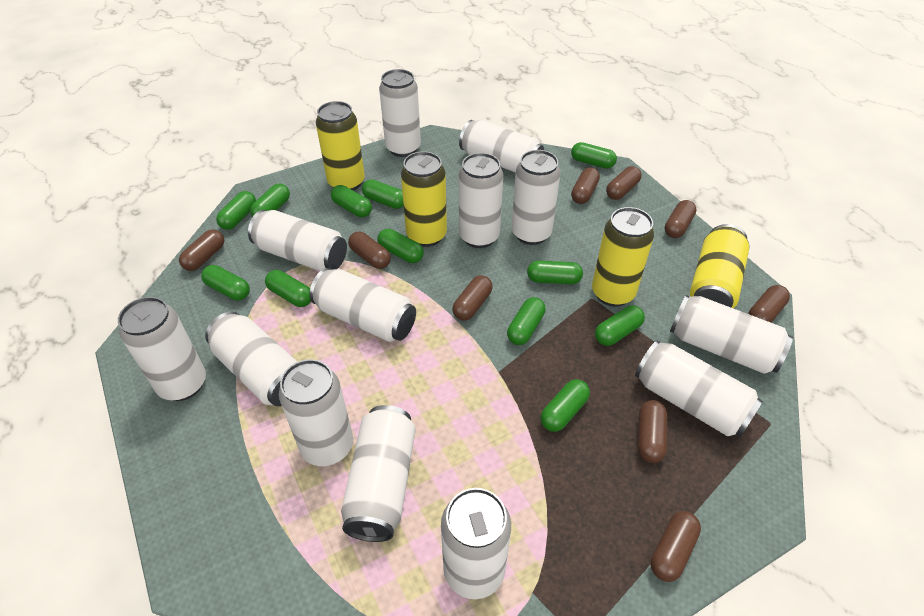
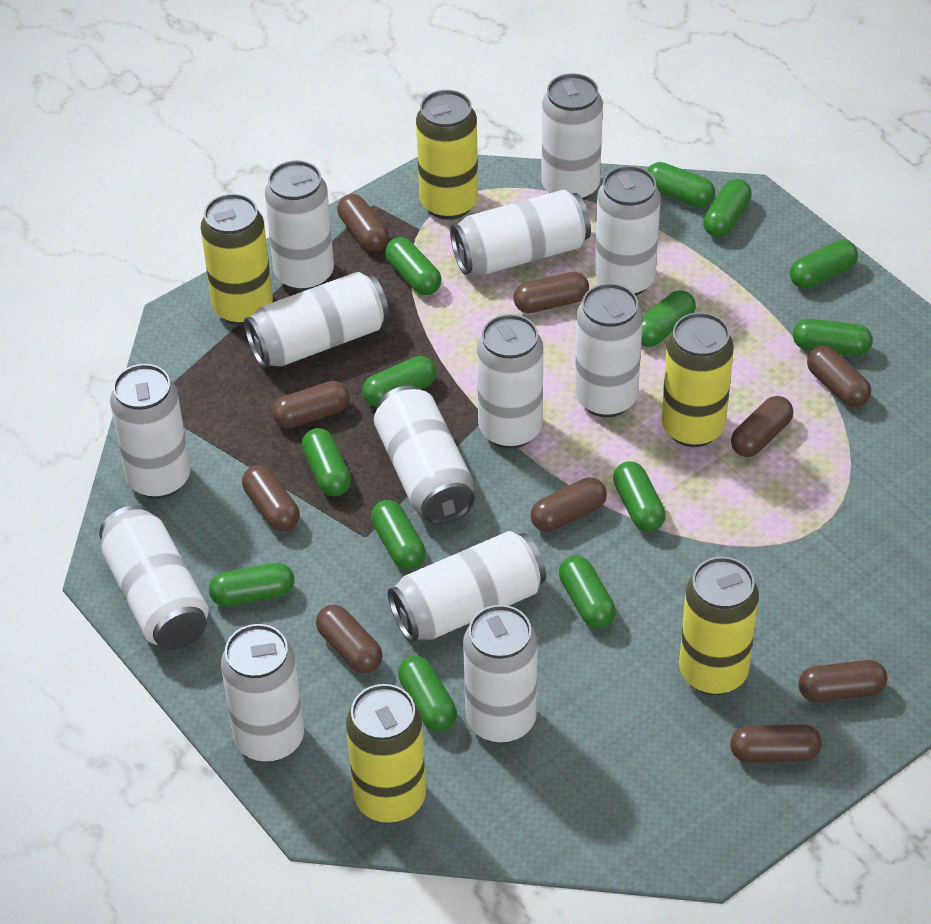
brown capsule: 9 -> 10
green capsule: 12 -> 13
yellow can: 4 -> 5

